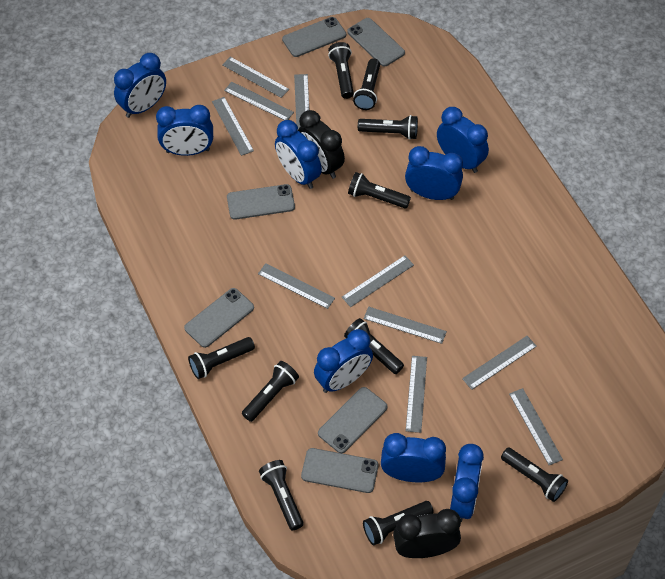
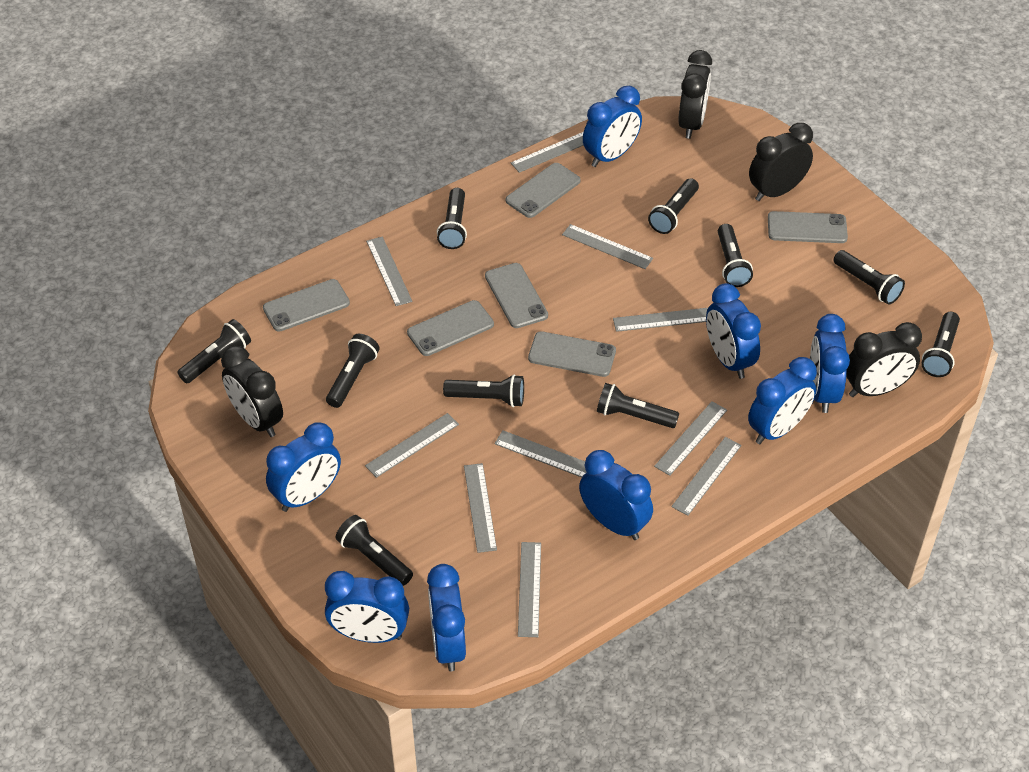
black clock: 2 -> 4

